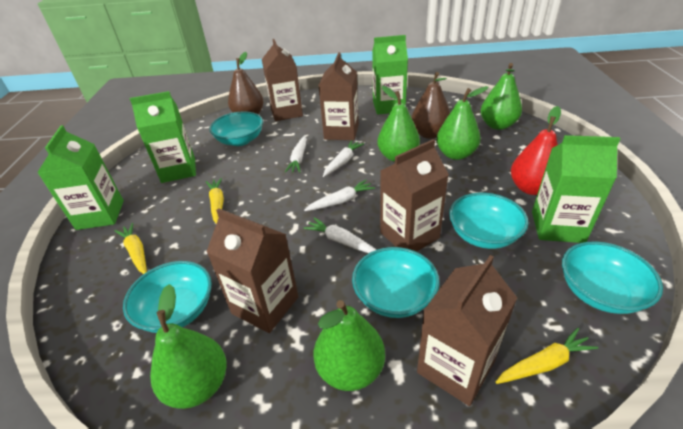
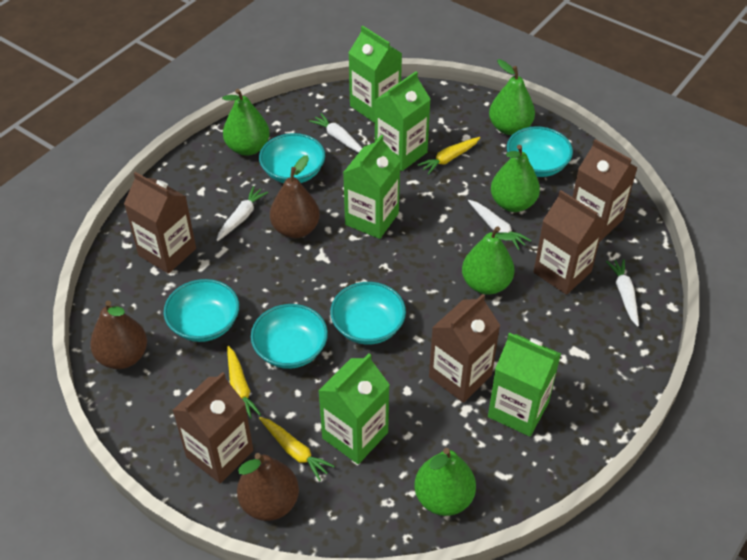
brown pear: 2 -> 3
green carton: 4 -> 5
red pear: 1 -> 0

